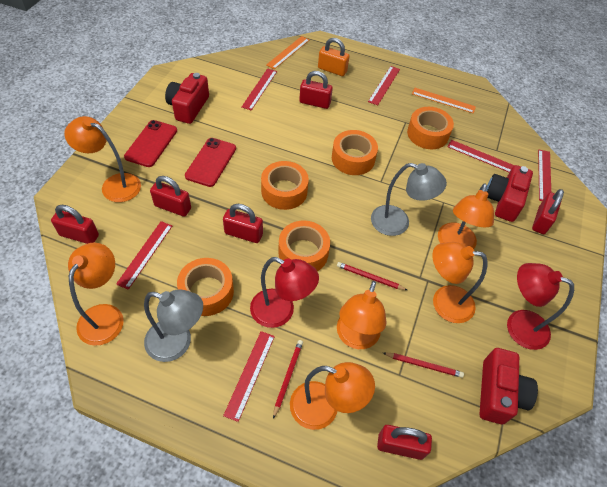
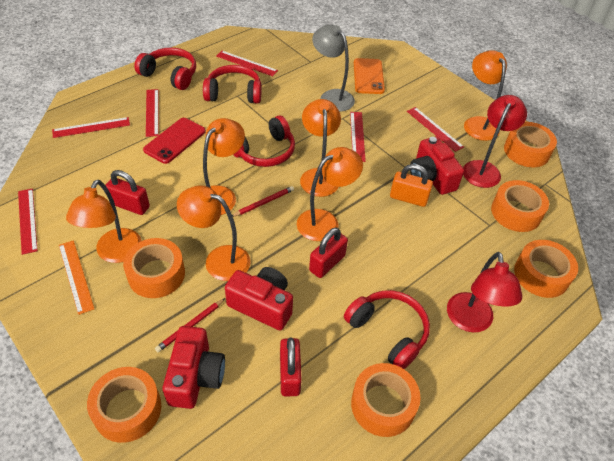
grey lamp: 2 -> 1
orange phone: 0 -> 1
orange ruler: 2 -> 1
orange tape: 5 -> 6
red headphones: 0 -> 4
red padlock: 6 -> 3
red pencil: 3 -> 2
red phone: 2 -> 1

